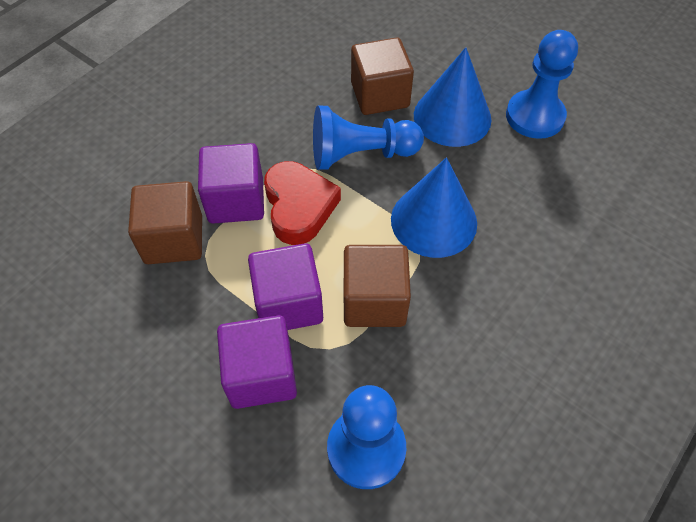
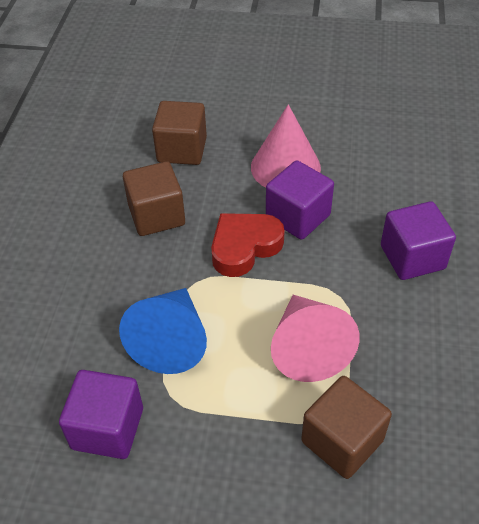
blue cone: 2 -> 1
blue pawn: 3 -> 0
pink cone: 0 -> 2

